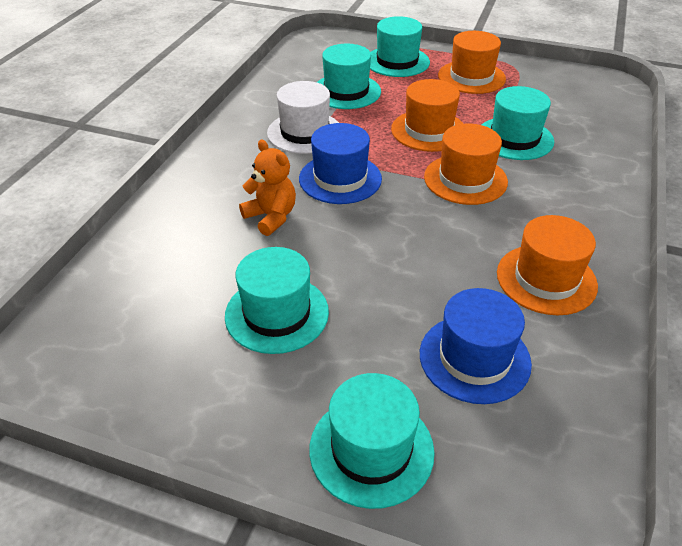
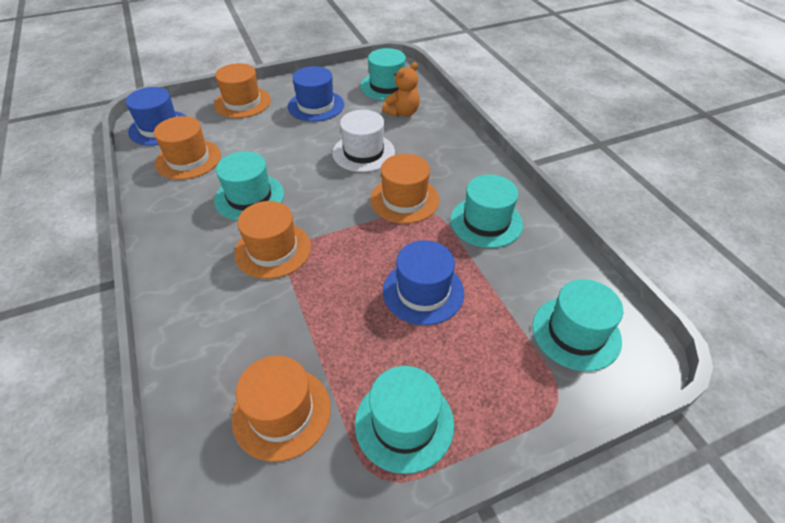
blue hat: 2 -> 3
orange hat: 4 -> 5

